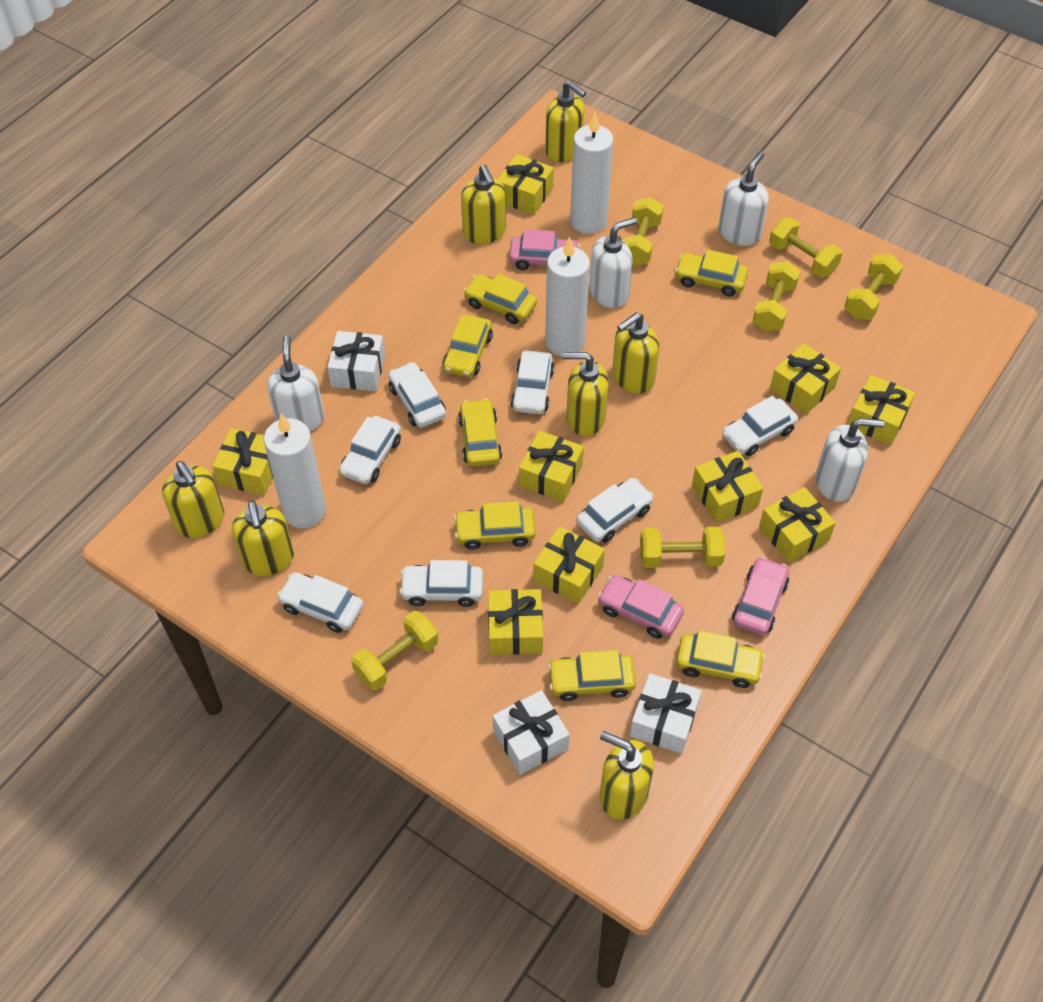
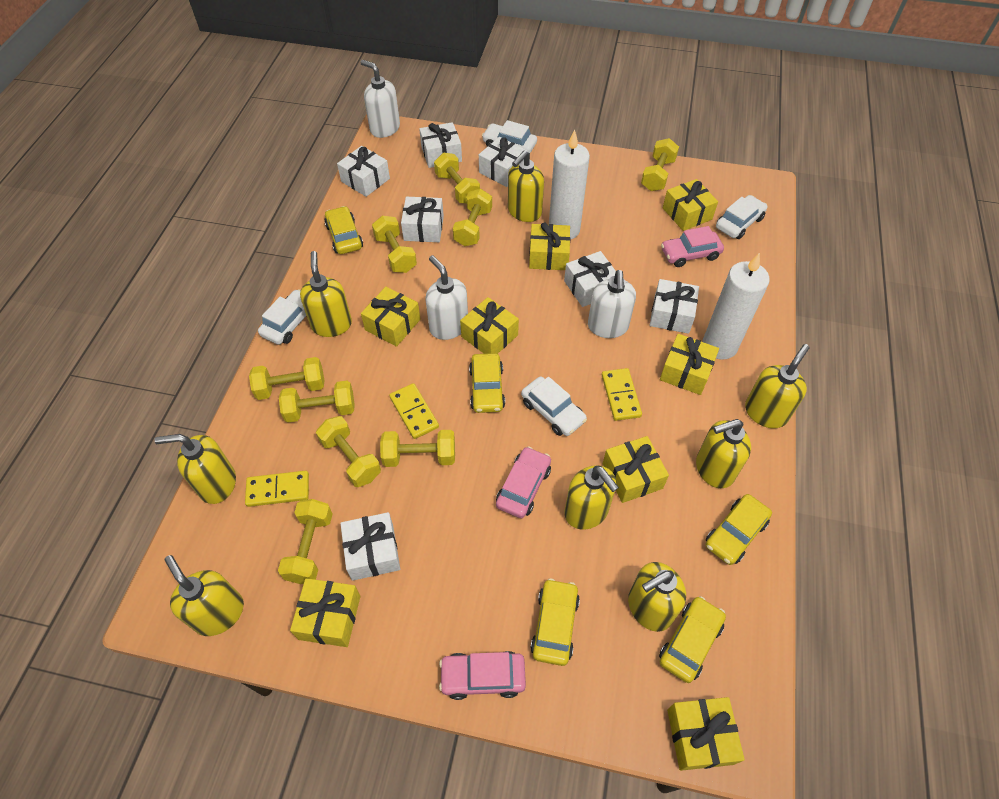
white candle: 3 -> 2
white car: 7 -> 4
white gift: 3 -> 7
white soap dispenser: 4 -> 3
yellow car: 7 -> 5
yellow domino: 0 -> 3
yellow dumbbell: 6 -> 9
yellow gift: 9 -> 8
yellow soap dispenser: 7 -> 8

